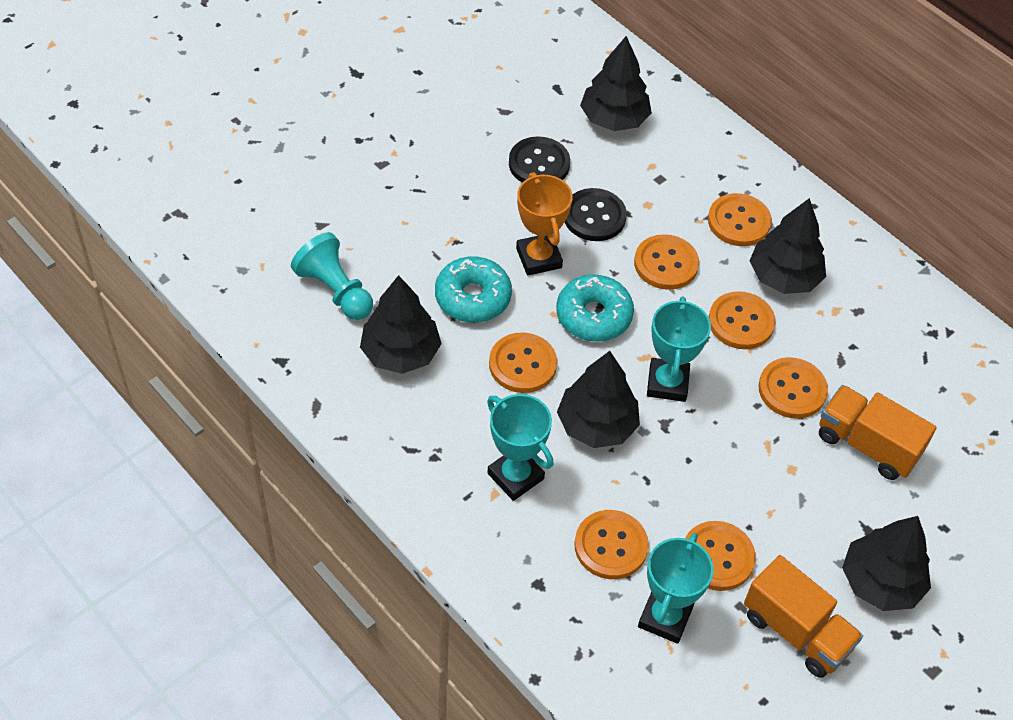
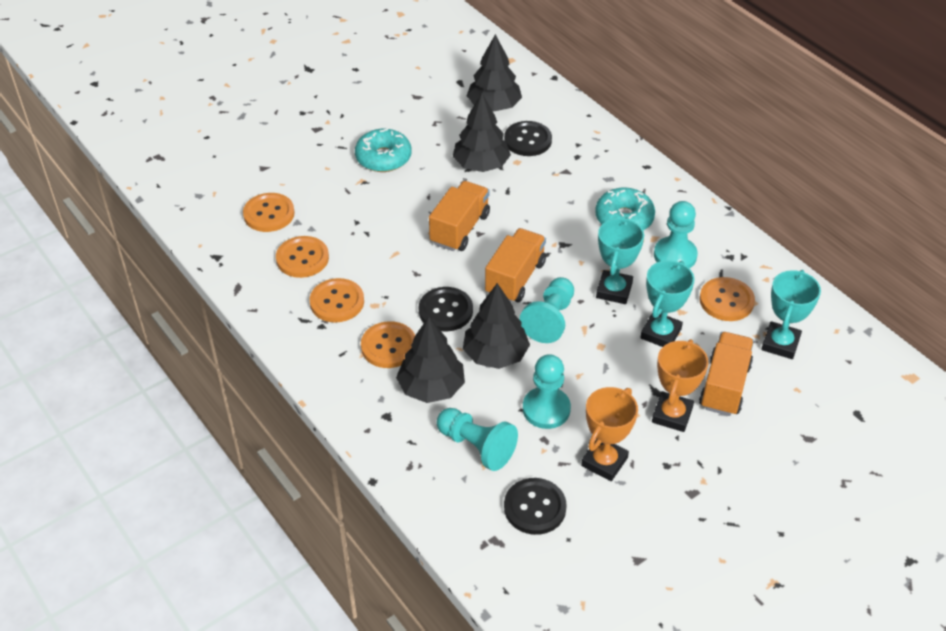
black button: 2 -> 3
black tree: 5 -> 4
orange button: 7 -> 5
orange trophy: 1 -> 2
orange truck: 2 -> 3
turquoise pawn: 1 -> 4

